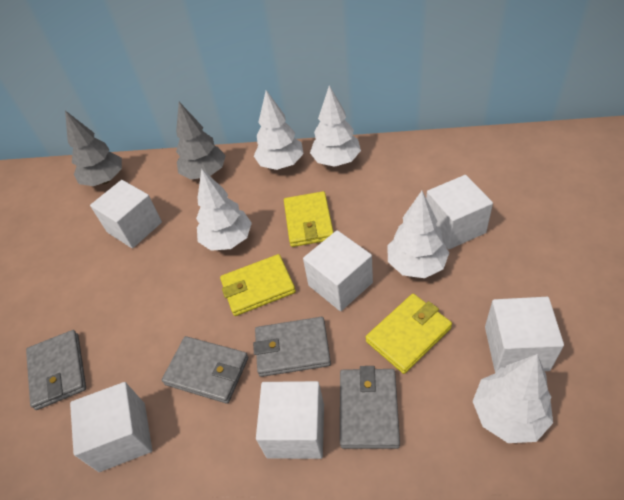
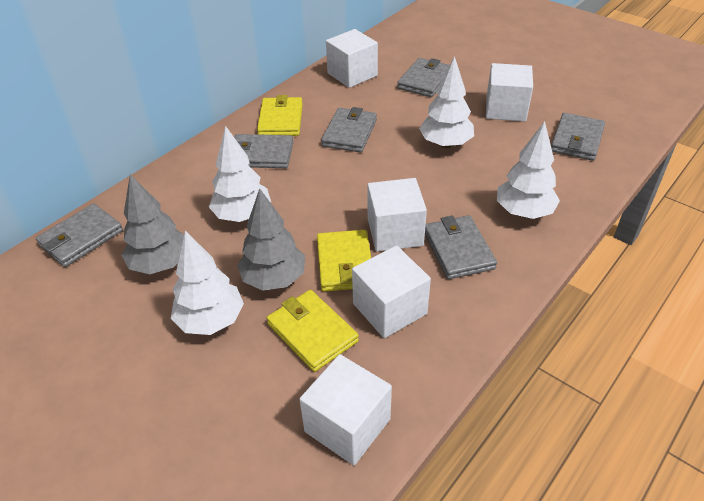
grey wallet: 4 -> 6
white cube: 6 -> 5
white tree: 5 -> 4

